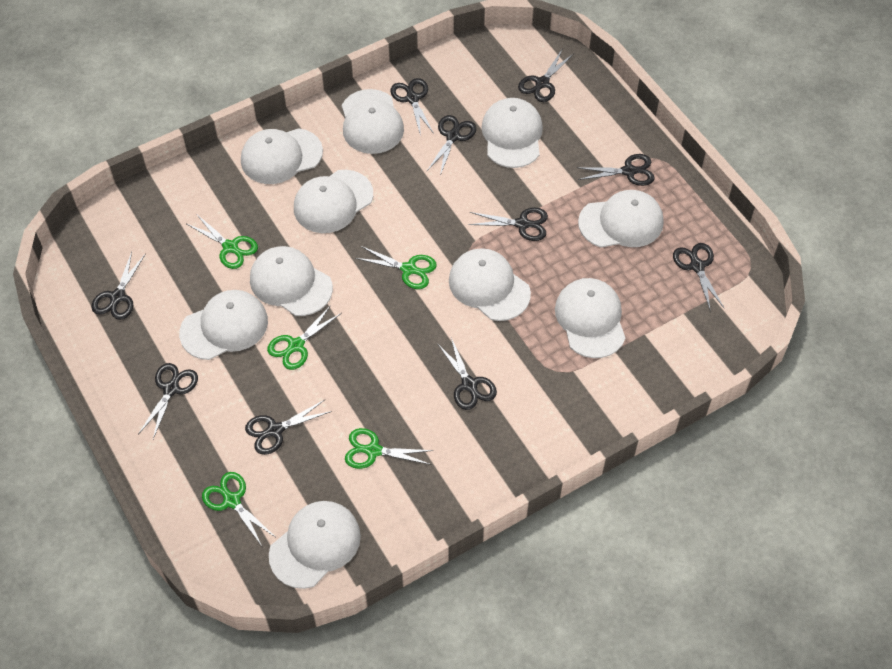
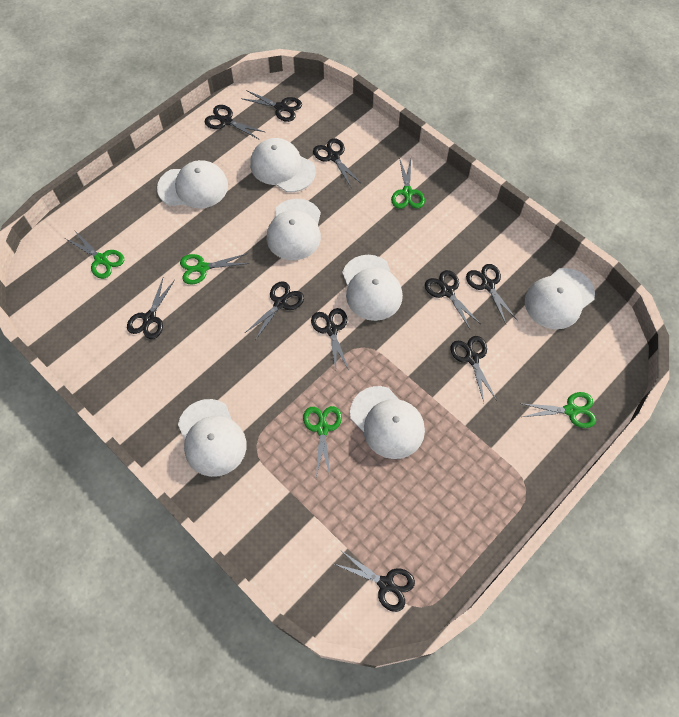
white cap: 10 -> 7

